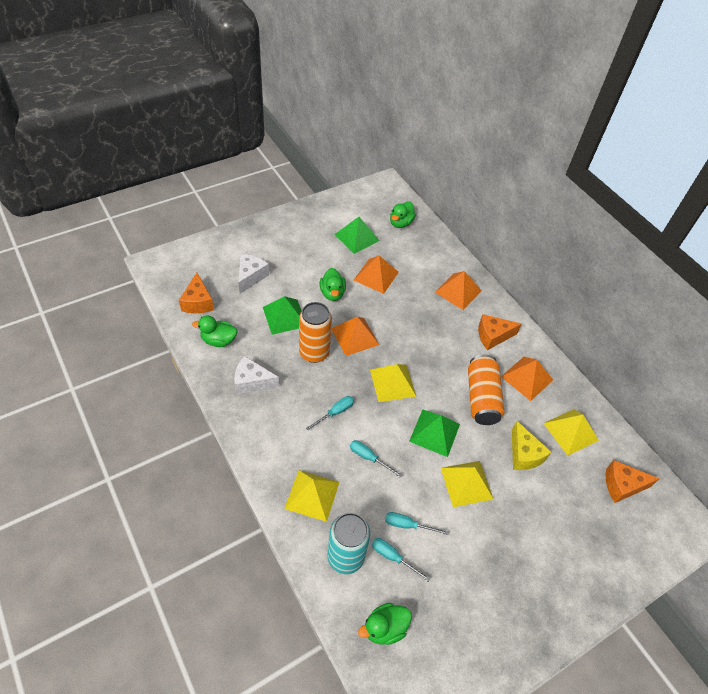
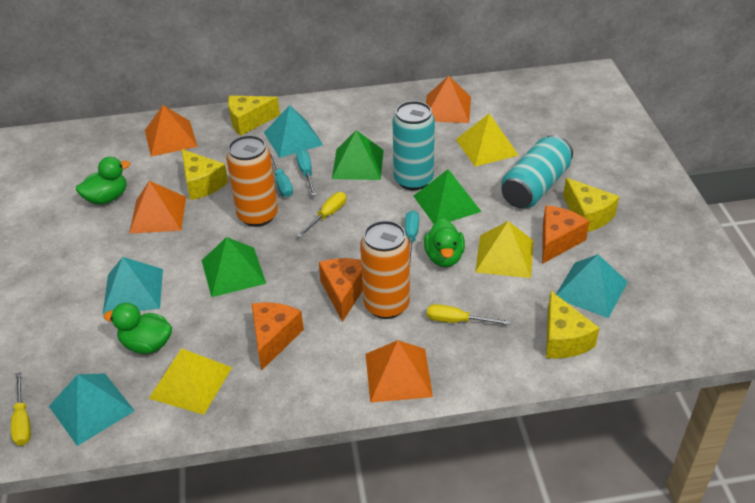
green duck: 4 -> 3
turquoise can: 1 -> 2
turquoise pyramid: 0 -> 4
turquoise screwdriver: 4 -> 3
white cheese: 2 -> 0
yellow cheese: 1 -> 4
yellow pyramid: 4 -> 3
yellow screwdriver: 0 -> 3

